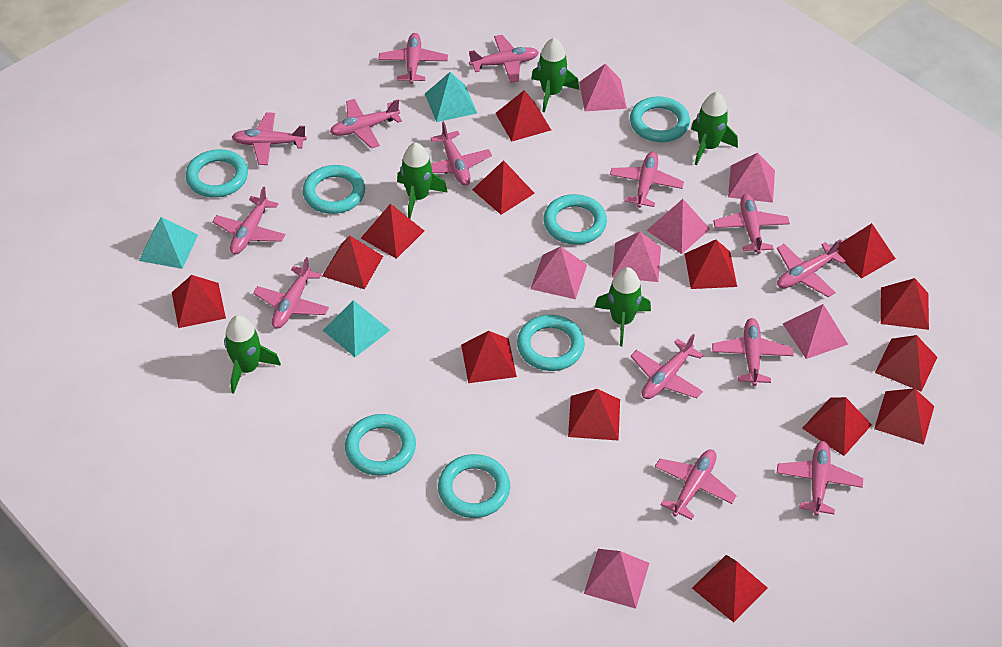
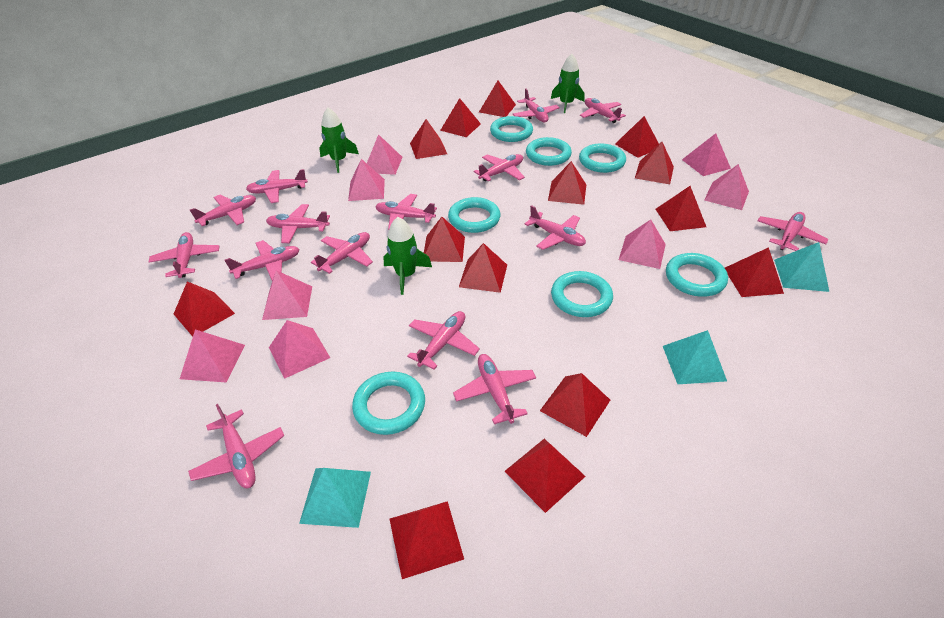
green rocket: 5 -> 3
pink plane: 14 -> 15
pink pyramid: 7 -> 8

